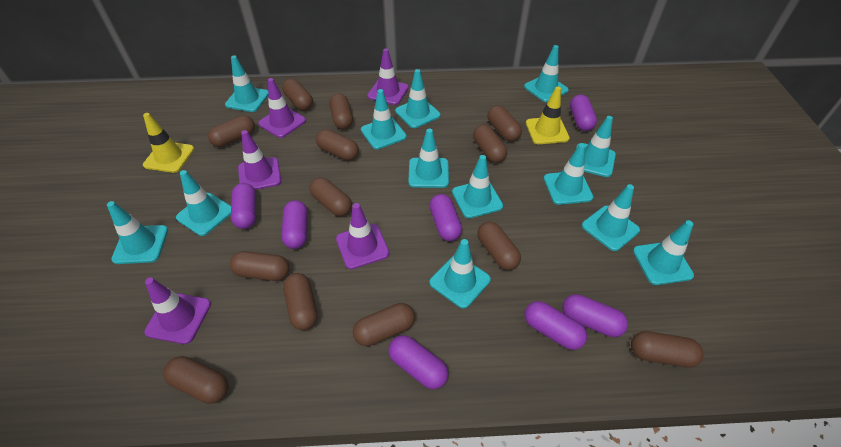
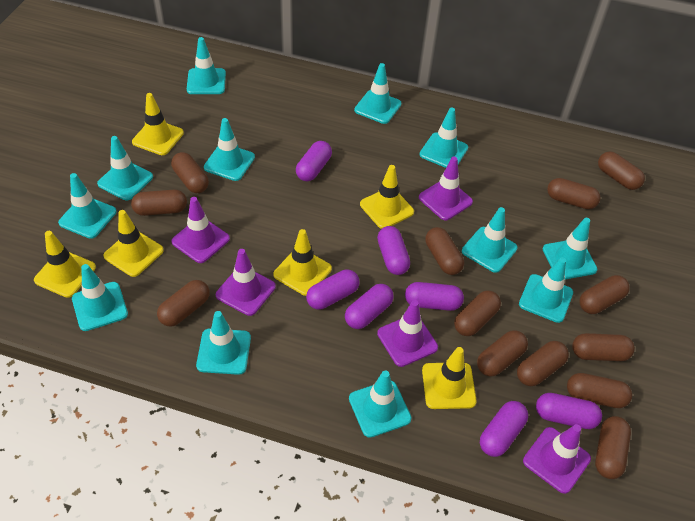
turquoise traffic cone: 13 -> 12
yellow traffic cone: 2 -> 6

